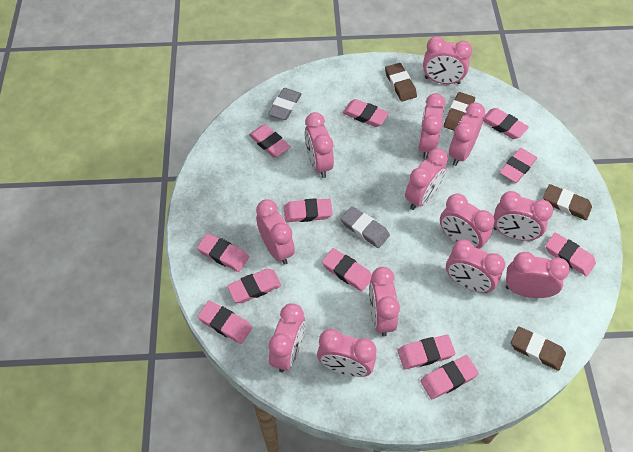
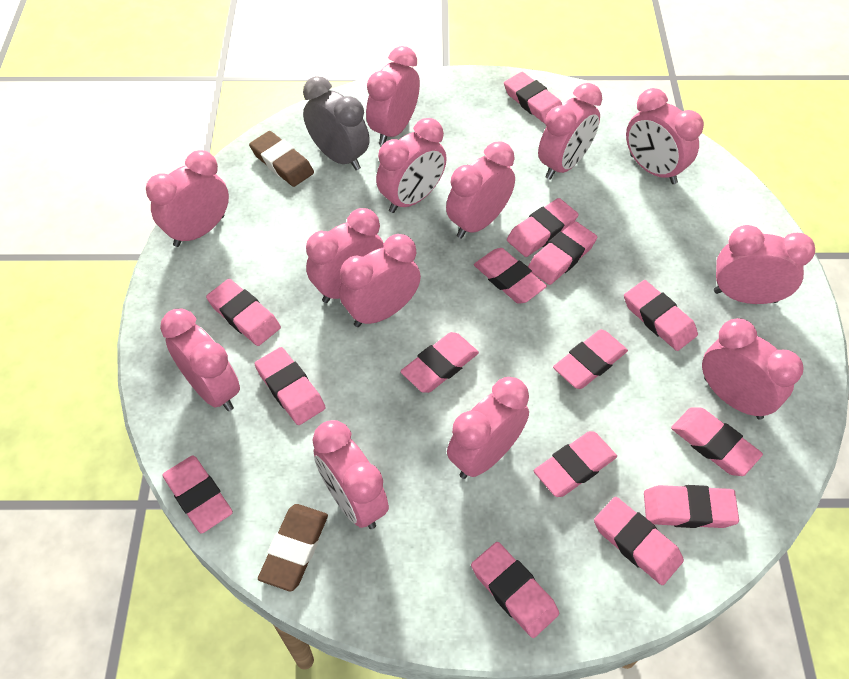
brown eraser: 4 -> 2
grey clock: 0 -> 1
grey eraser: 2 -> 0
pink eraser: 12 -> 15

